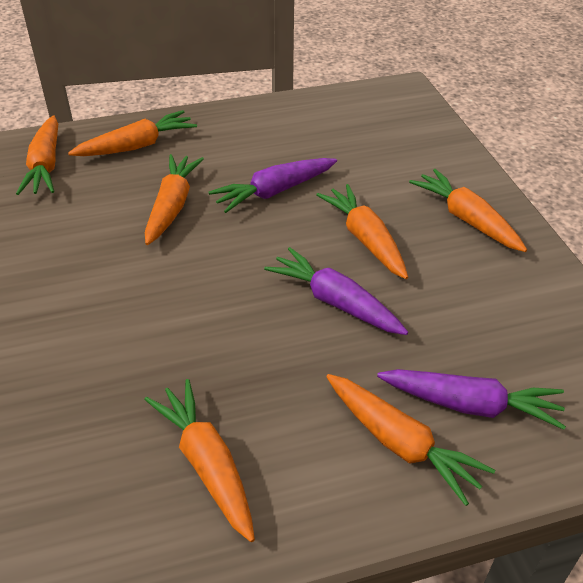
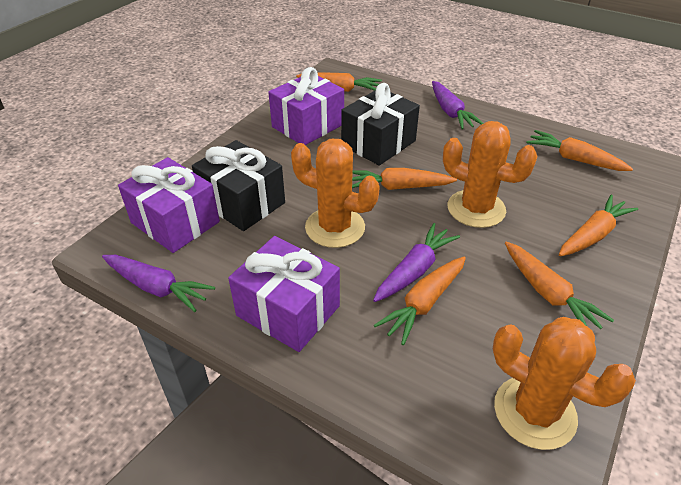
black gift: 0 -> 2
orange cactus: 0 -> 3
orange carrot: 7 -> 6
purple gift: 0 -> 3

